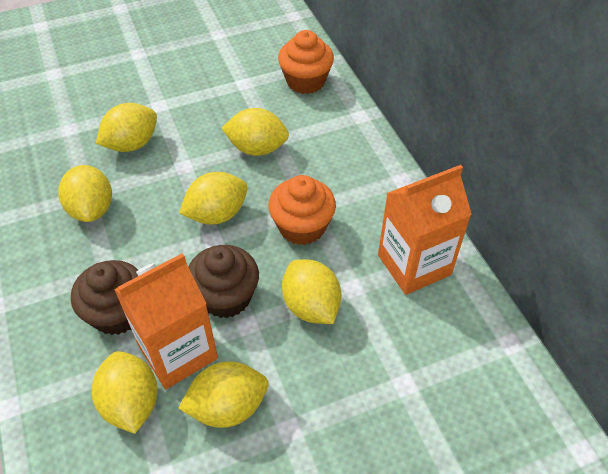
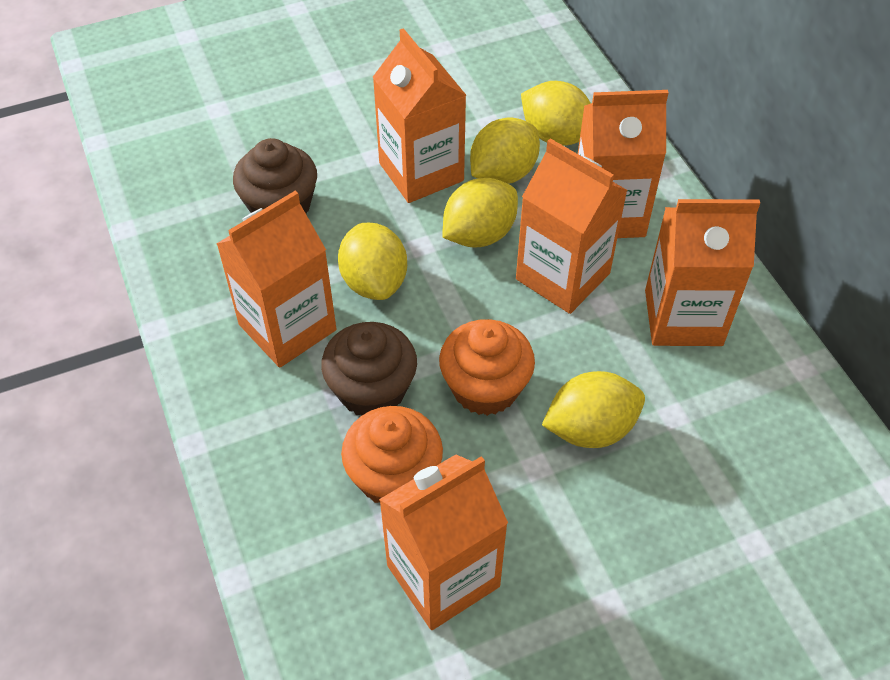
orange carton: 2 -> 6
yellow lemon: 7 -> 5

